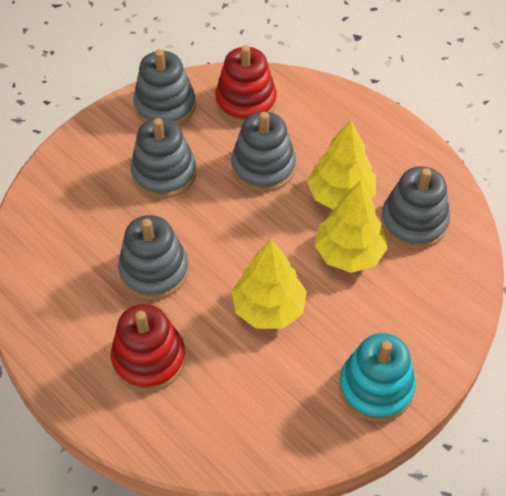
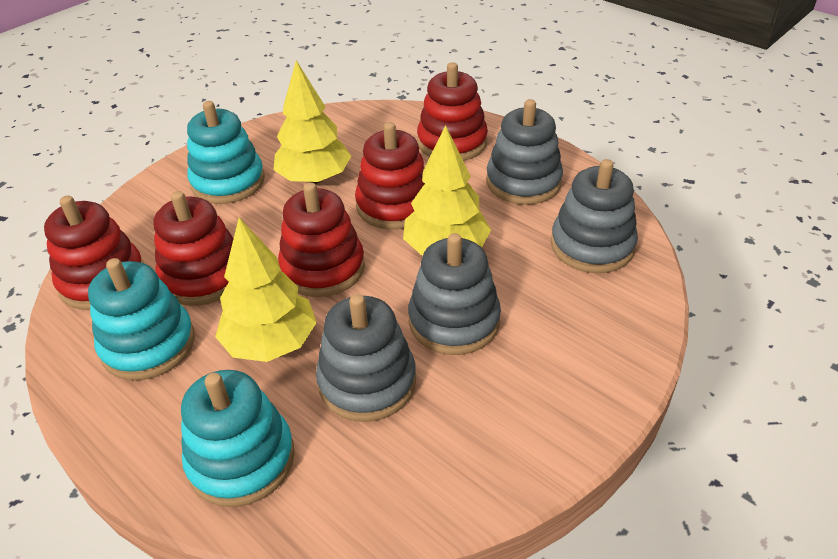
grey stacking toy: 5 -> 4
red stacking toy: 2 -> 5
turquoise stacking toy: 1 -> 3

